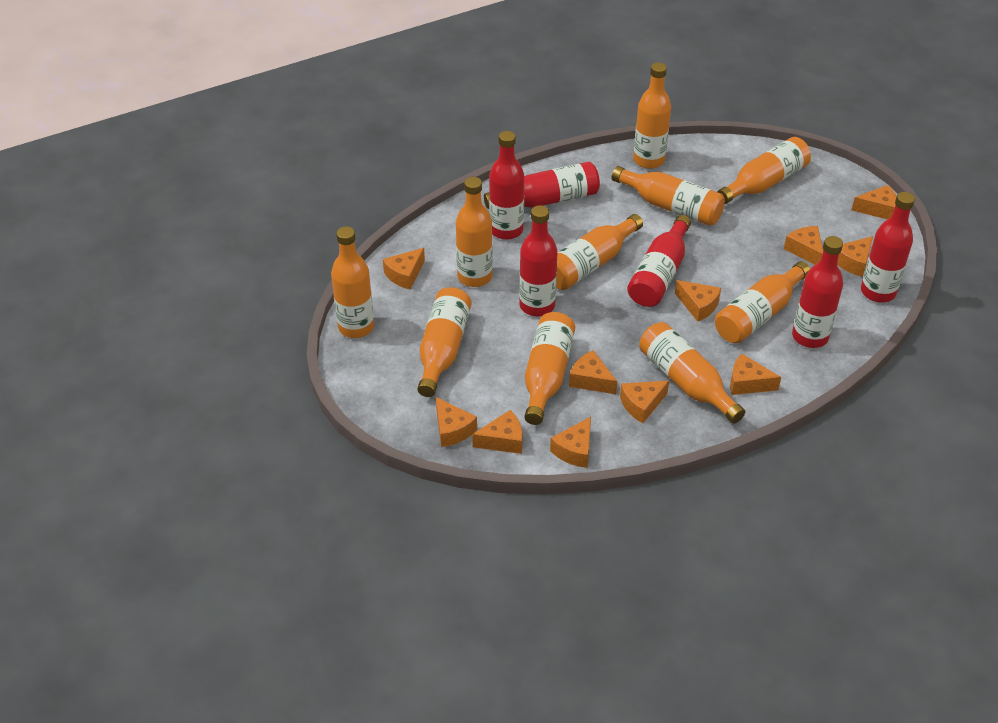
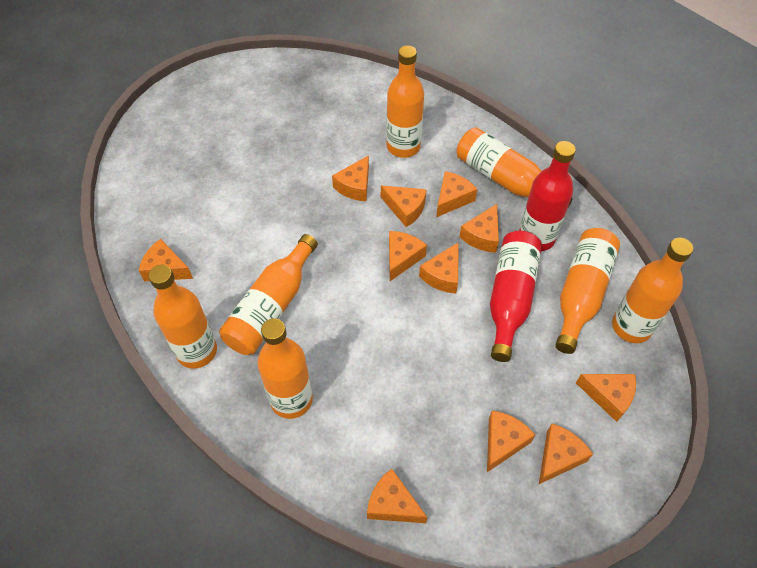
orange bottle: 10 -> 7
red bottle: 6 -> 2

